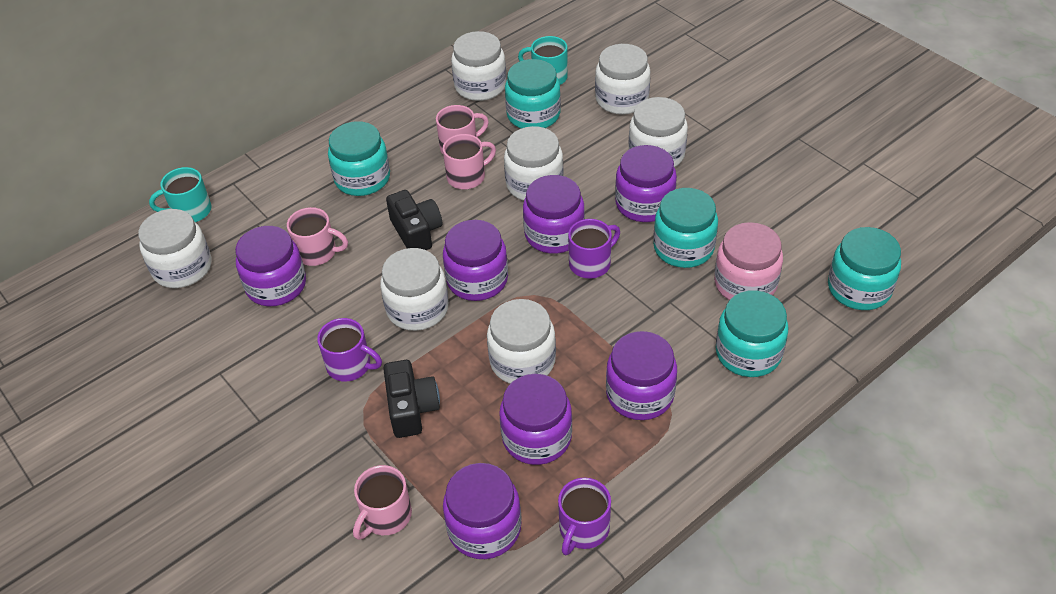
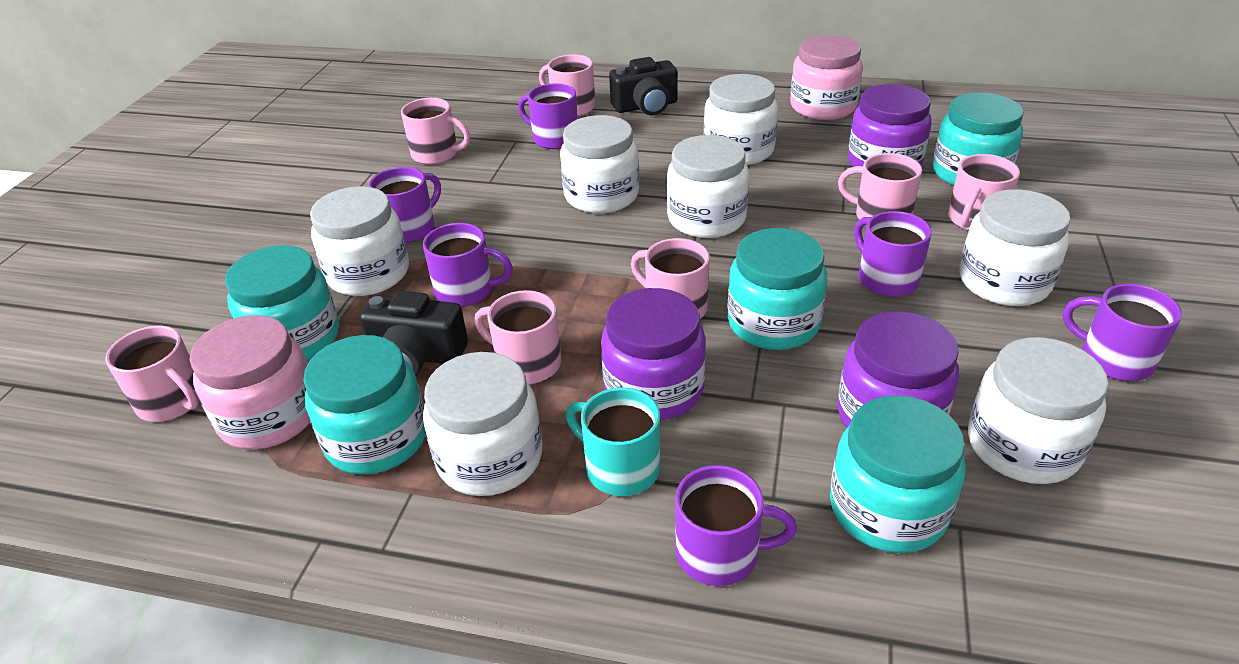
pink jar: 1 -> 2
pink mug: 4 -> 7
purple jar: 7 -> 3
purple mug: 3 -> 6
turquoise mug: 2 -> 1

